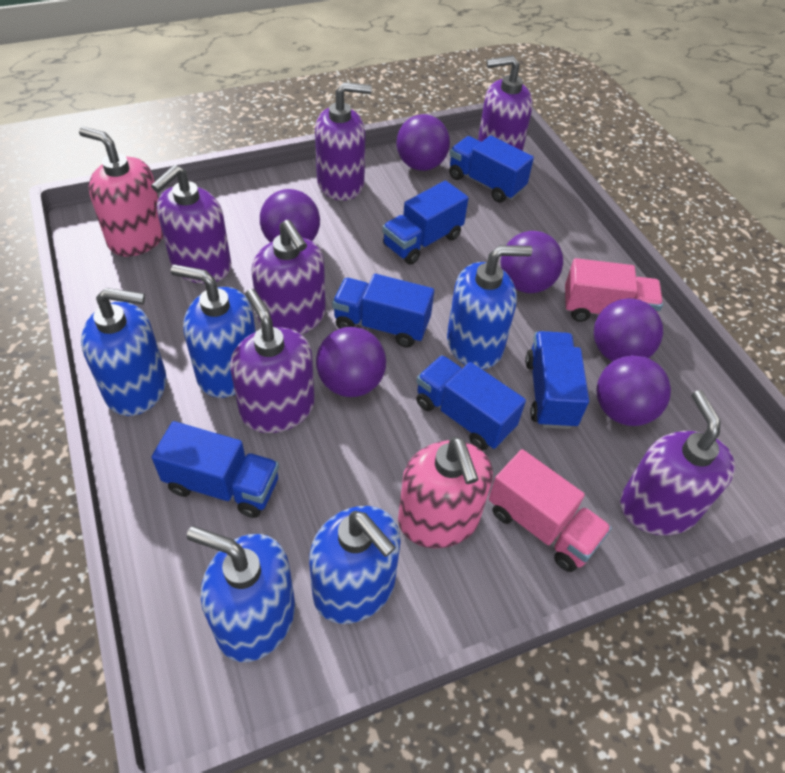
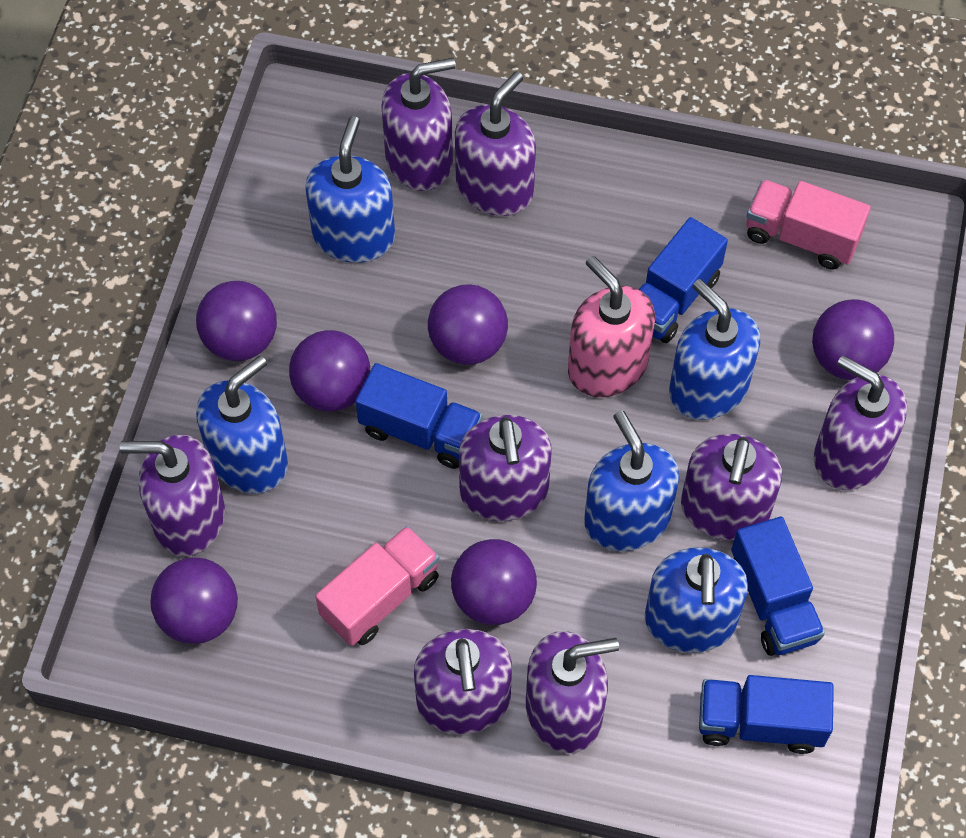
blue truck: 6 -> 4
pink soap dispenser: 2 -> 1
purple soap dispenser: 6 -> 8

